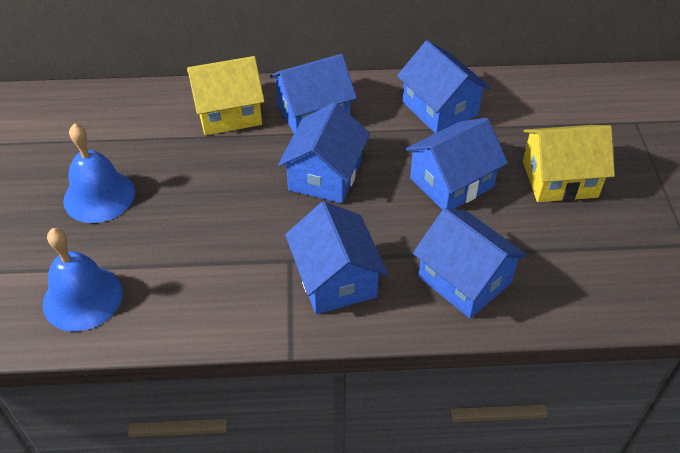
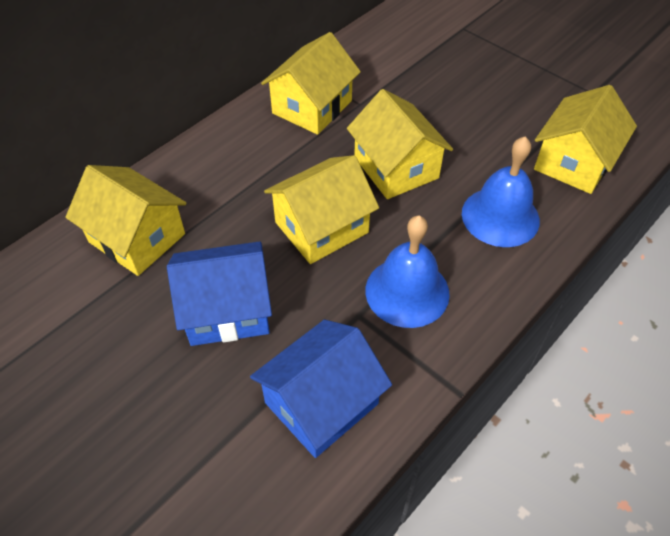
blue house: 6 -> 2
yellow house: 2 -> 5

